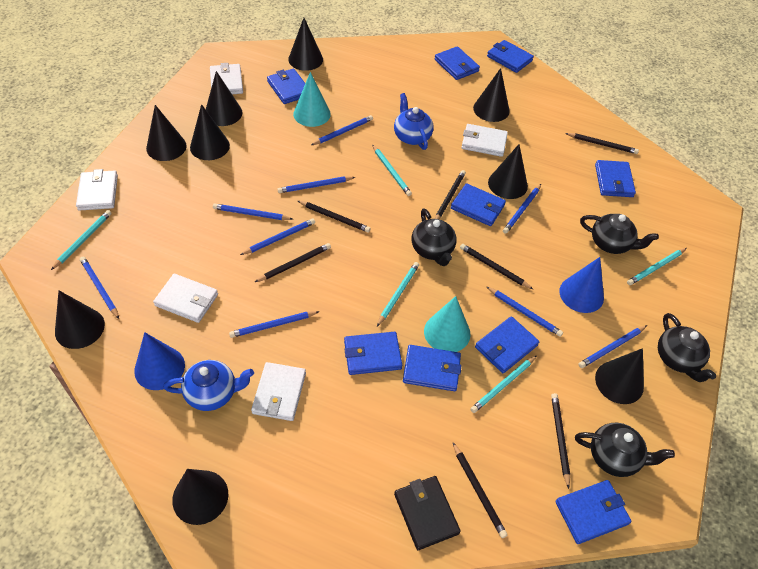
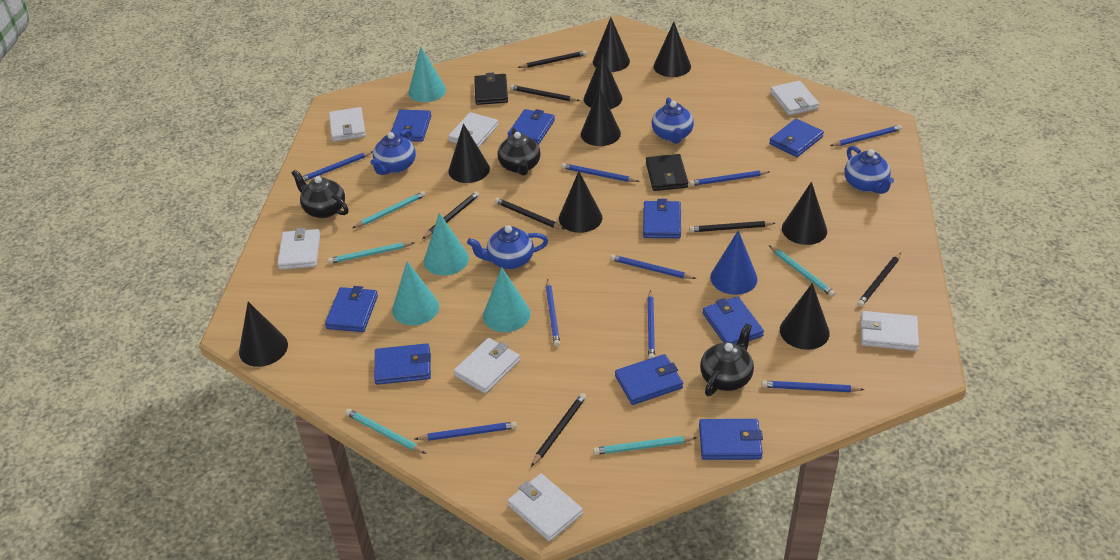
black teapot: 4 -> 3
black wallet: 1 -> 2
blue cone: 2 -> 1
blue teapot: 2 -> 4
turquoise cone: 2 -> 4
white wallet: 5 -> 7

